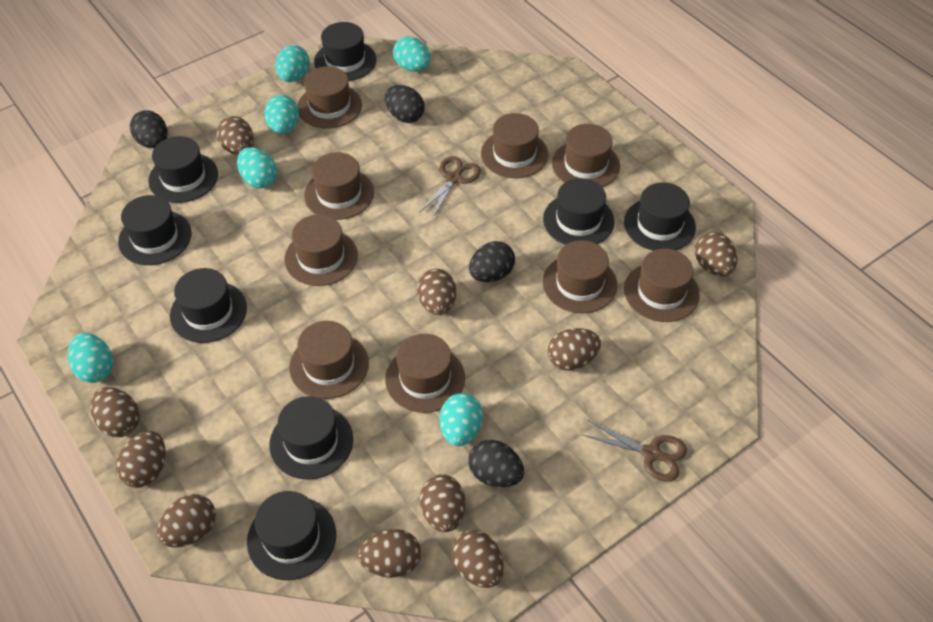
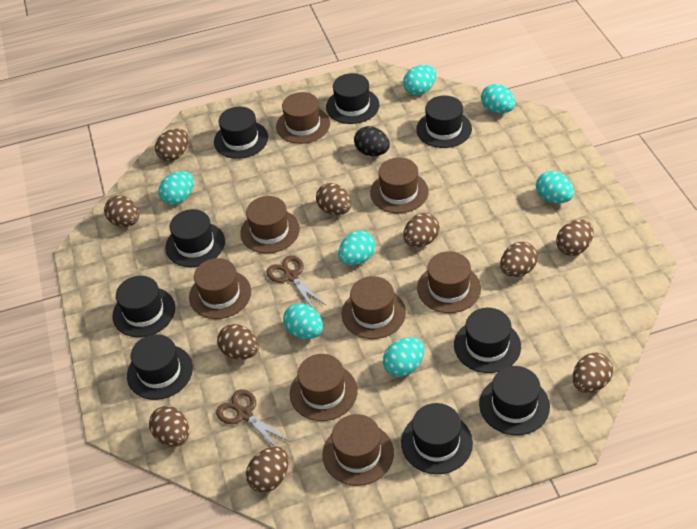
black egg: 4 -> 1
black hat: 8 -> 9
brown hat: 9 -> 8
turquoise egg: 6 -> 7

